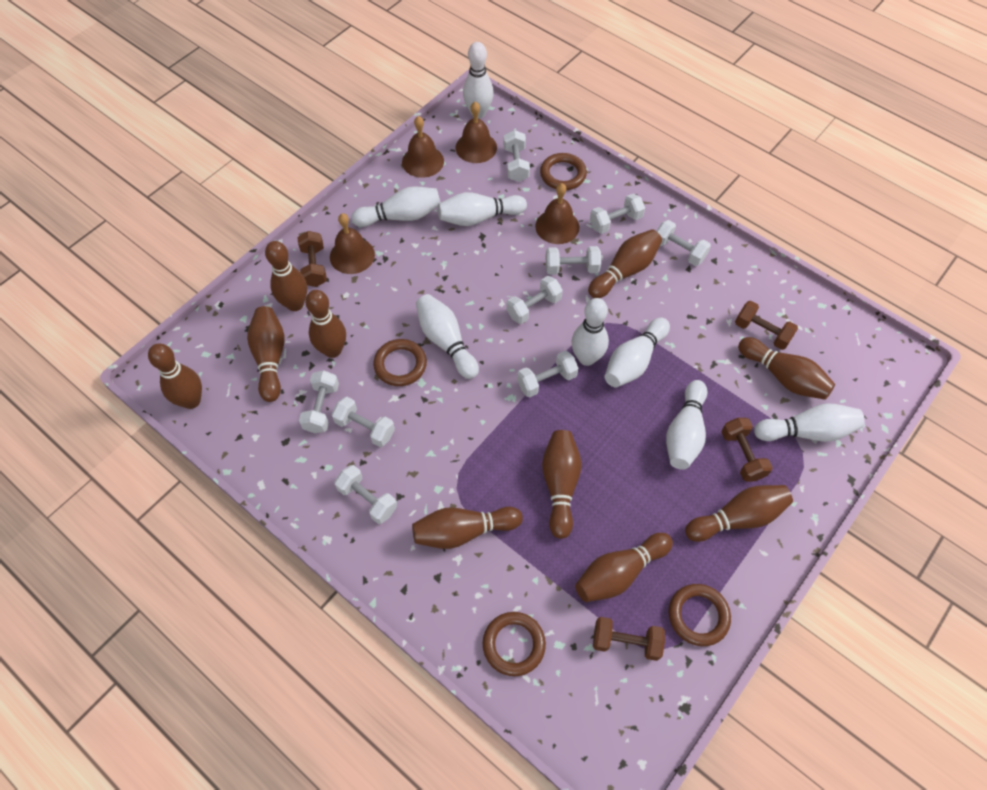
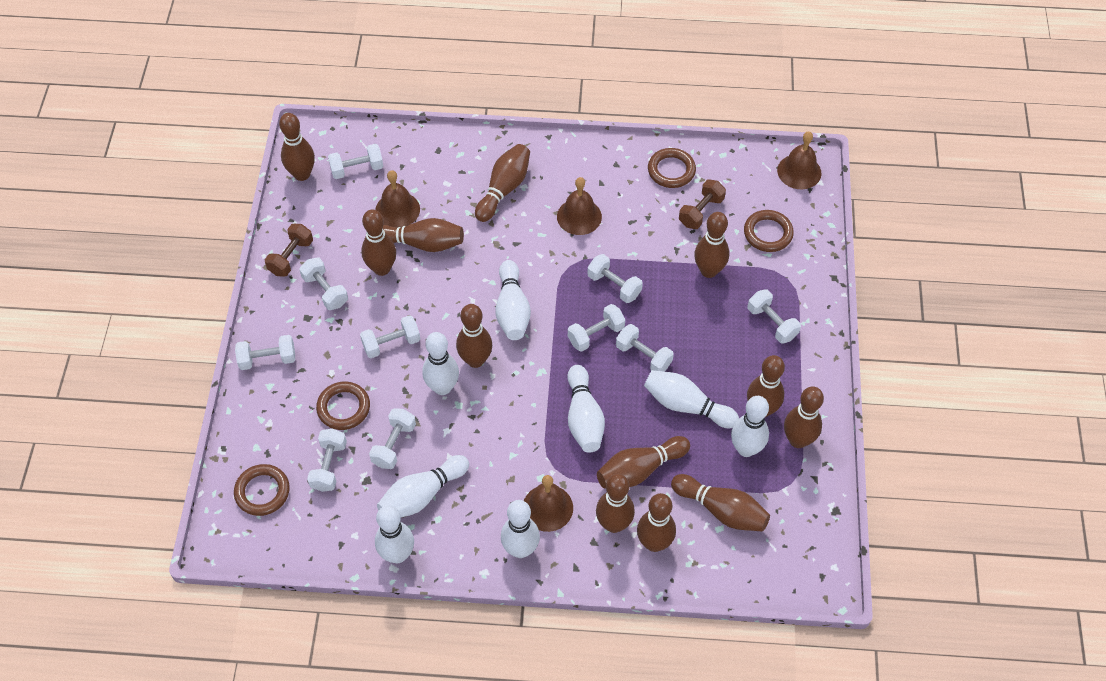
brown bowling pin: 10 -> 12
brown dumbbell: 4 -> 2
white dumbbell: 9 -> 10

